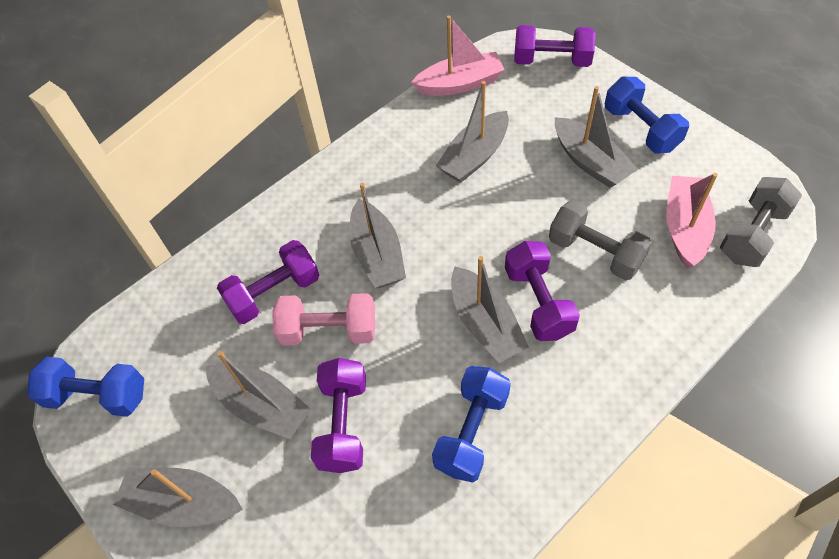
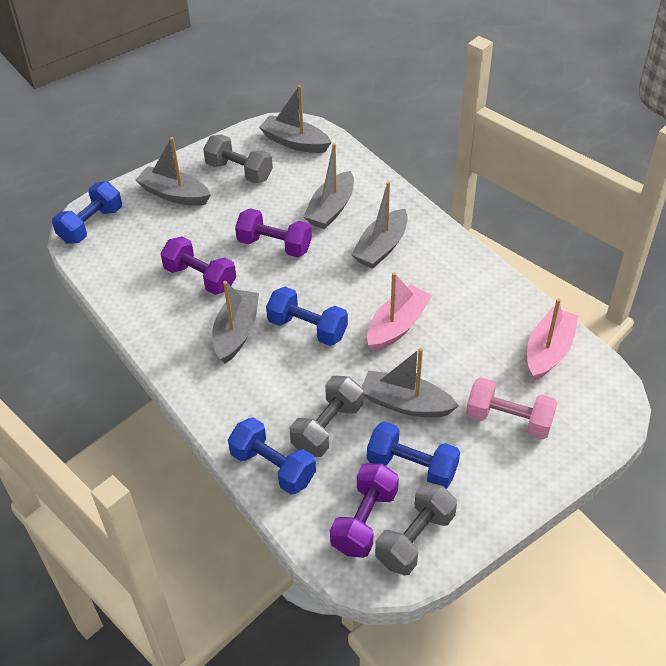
blue dumbbell: 3 -> 4
grey dumbbell: 2 -> 3
purple dumbbell: 4 -> 3

